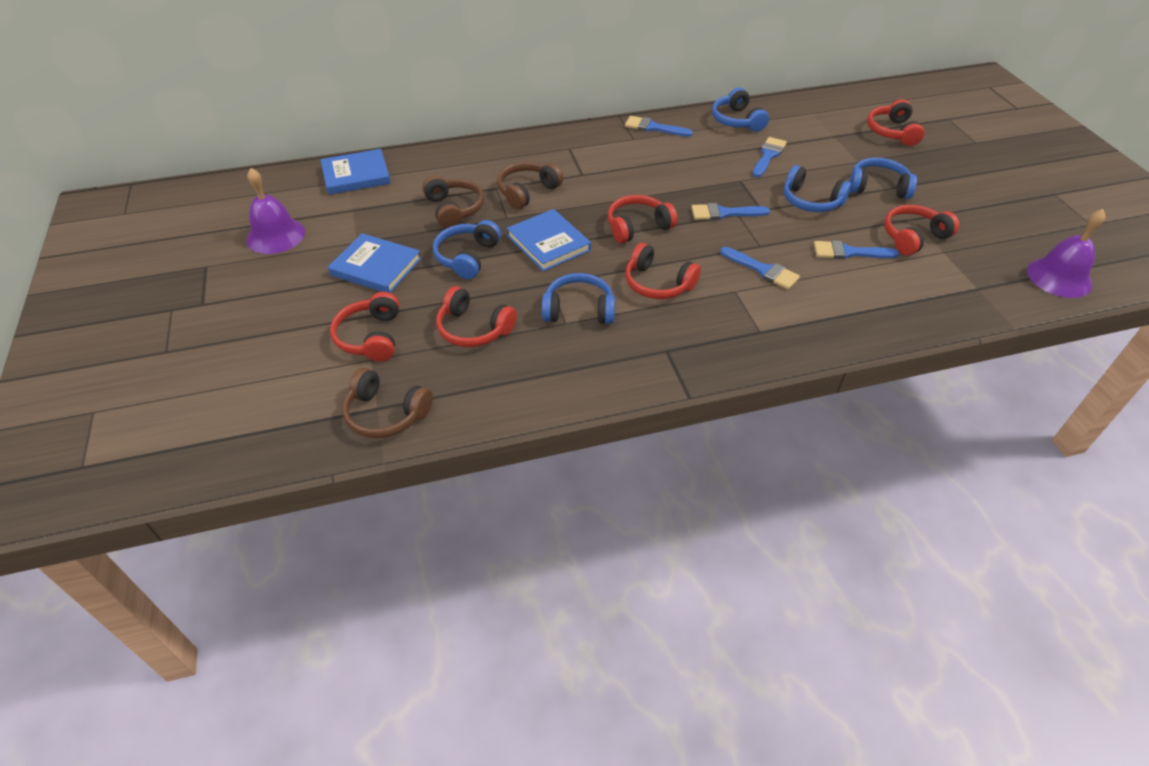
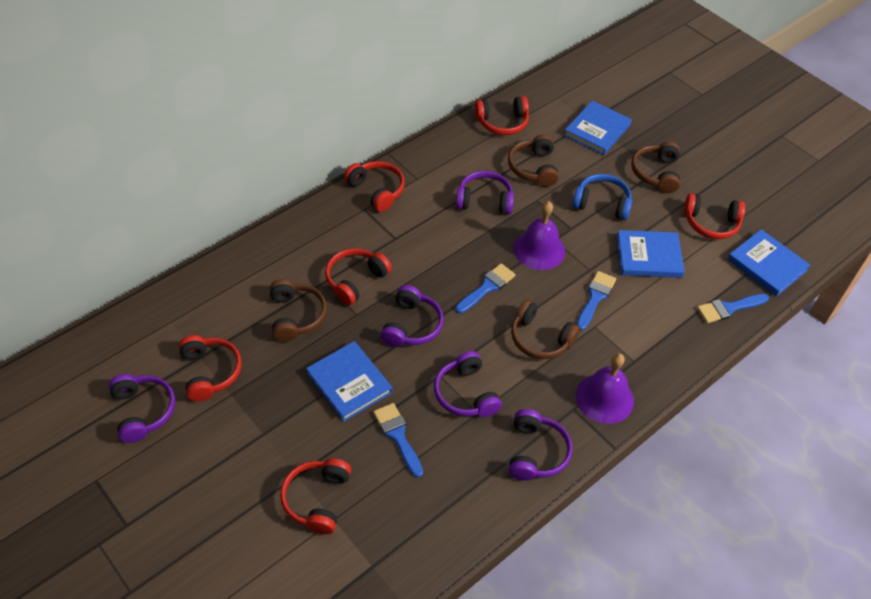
blue book: 3 -> 4
blue brush: 5 -> 4
blue headphones: 5 -> 1
brown headphones: 3 -> 4
purple headphones: 0 -> 5

